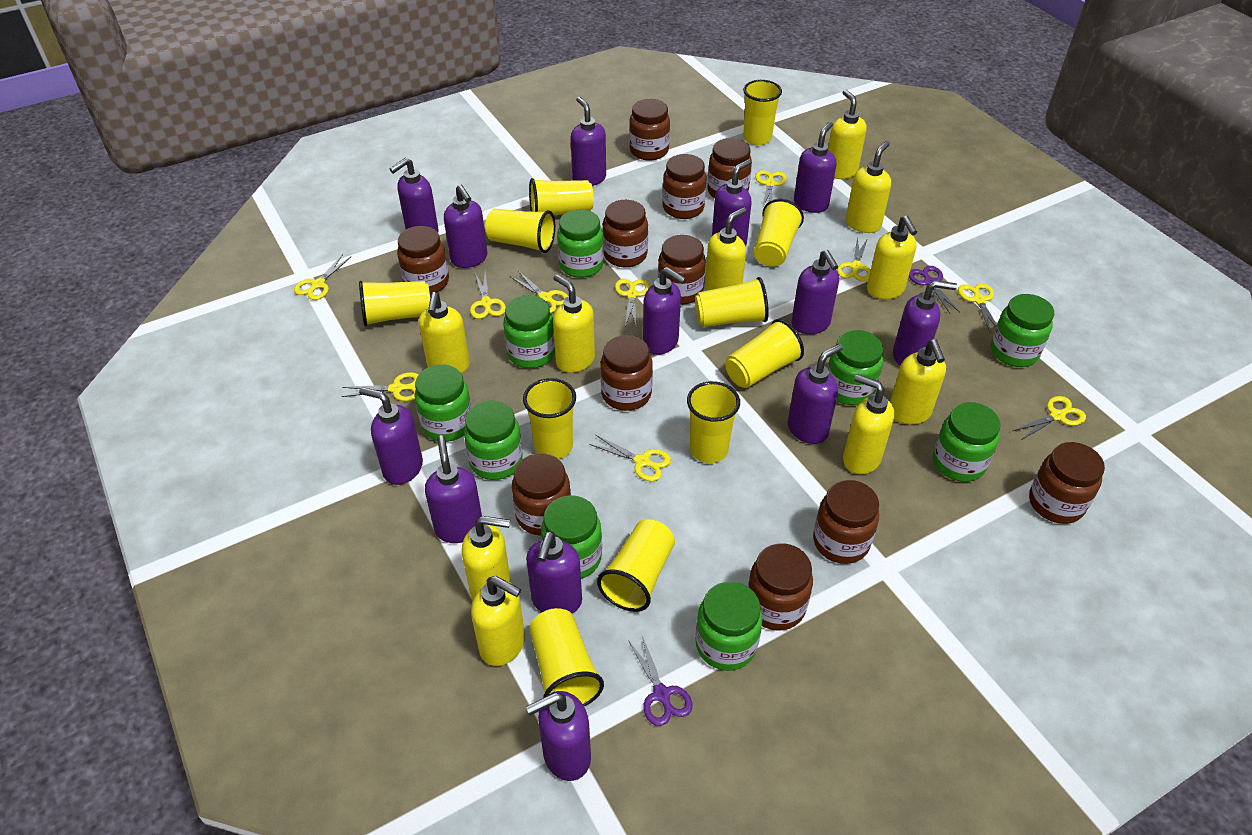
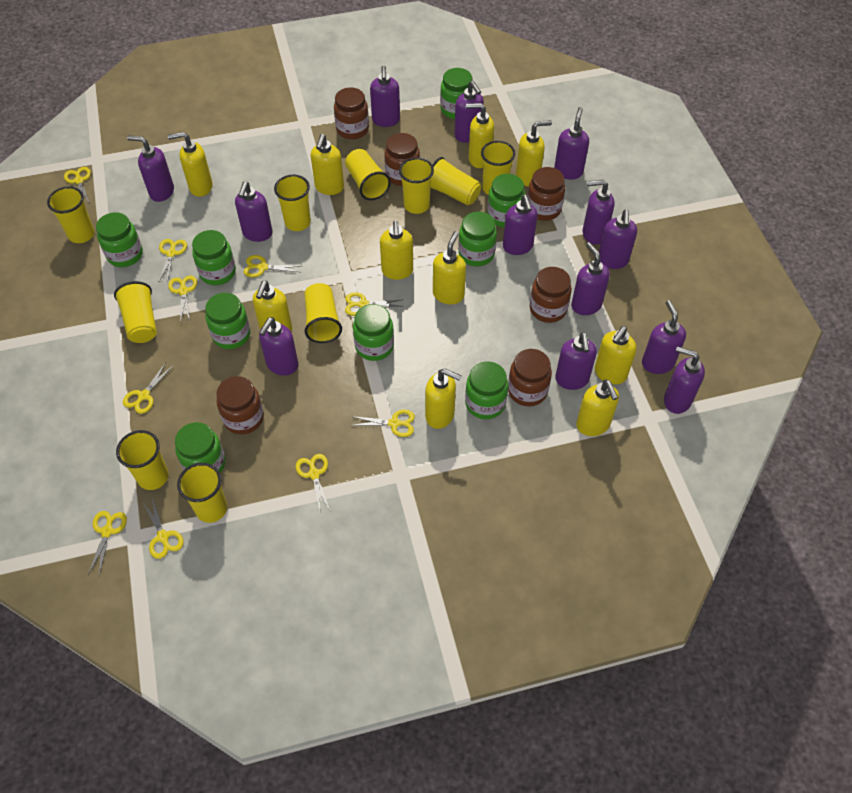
brown jar: 11 -> 6
purple scissors: 2 -> 0
yellow cup: 11 -> 10

